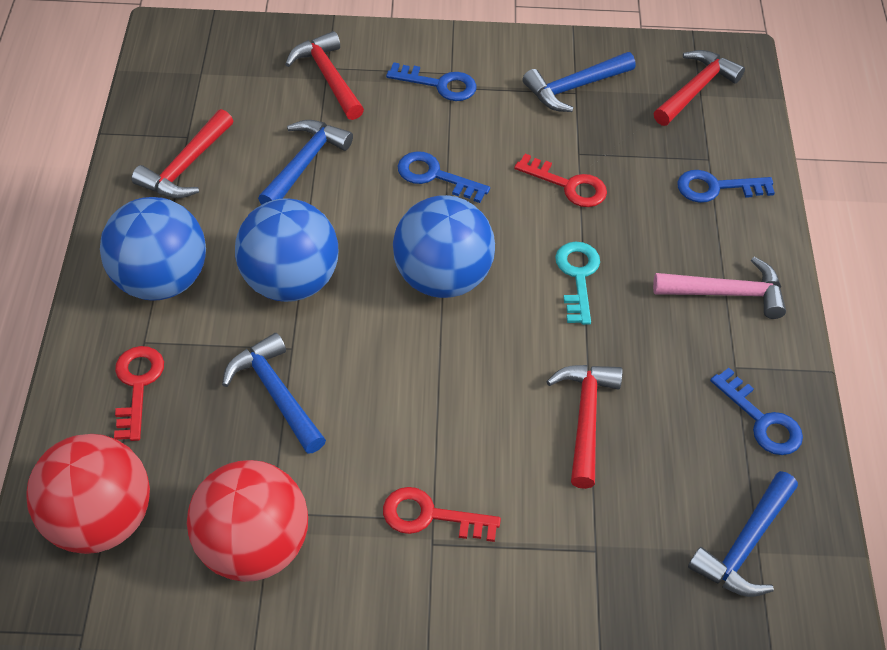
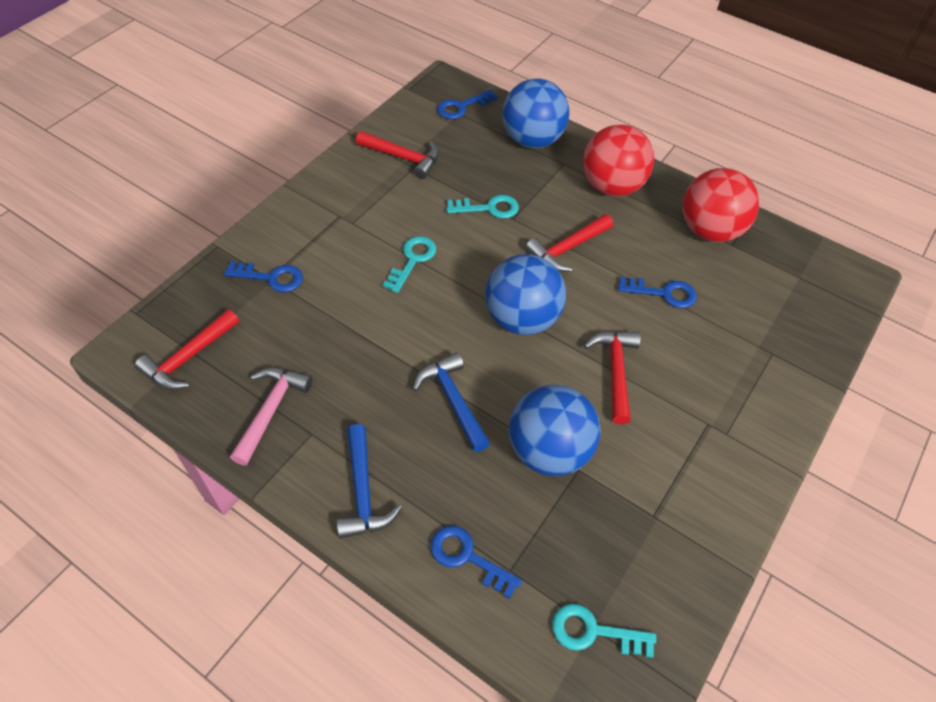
blue hammer: 4 -> 2
red key: 3 -> 0
turquoise key: 1 -> 3

